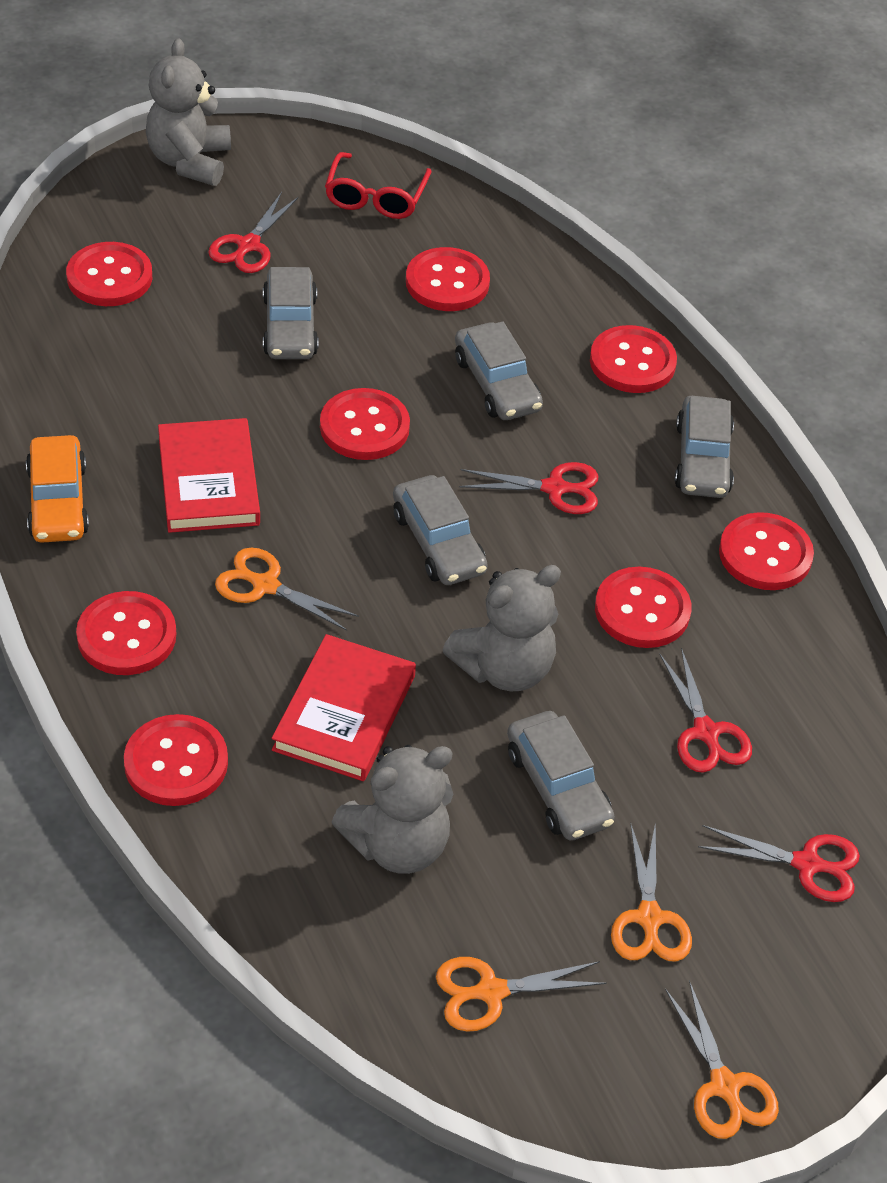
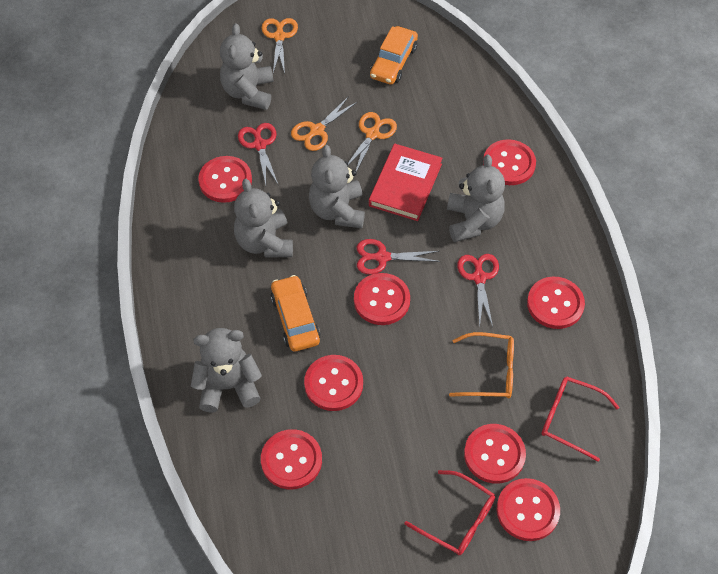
grey car: 5 -> 0
grey teddy bear: 3 -> 5
orange car: 1 -> 2
orange glasses: 0 -> 1
orange scissors: 4 -> 3
red book: 2 -> 1
red glasses: 1 -> 2
red scissors: 4 -> 3

